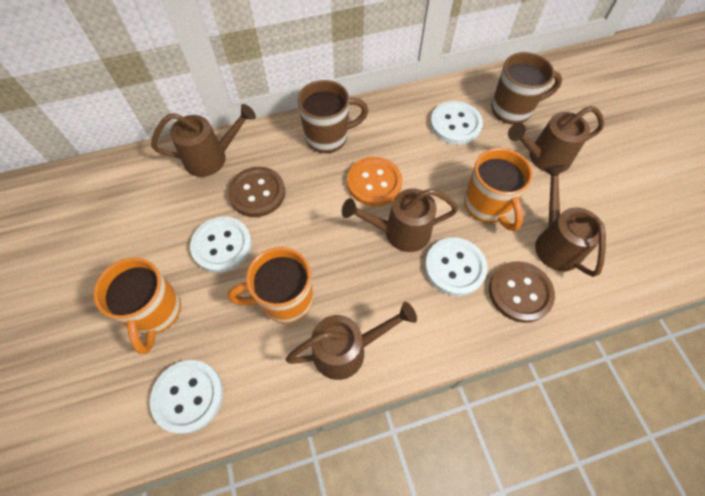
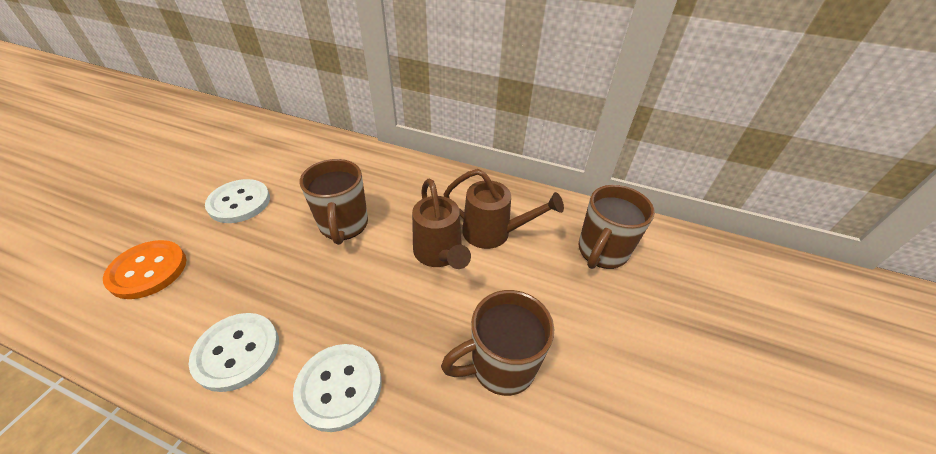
brown button: 2 -> 0
brown mug: 2 -> 3
brown watering can: 5 -> 2
orange mug: 3 -> 0
white button: 4 -> 3

